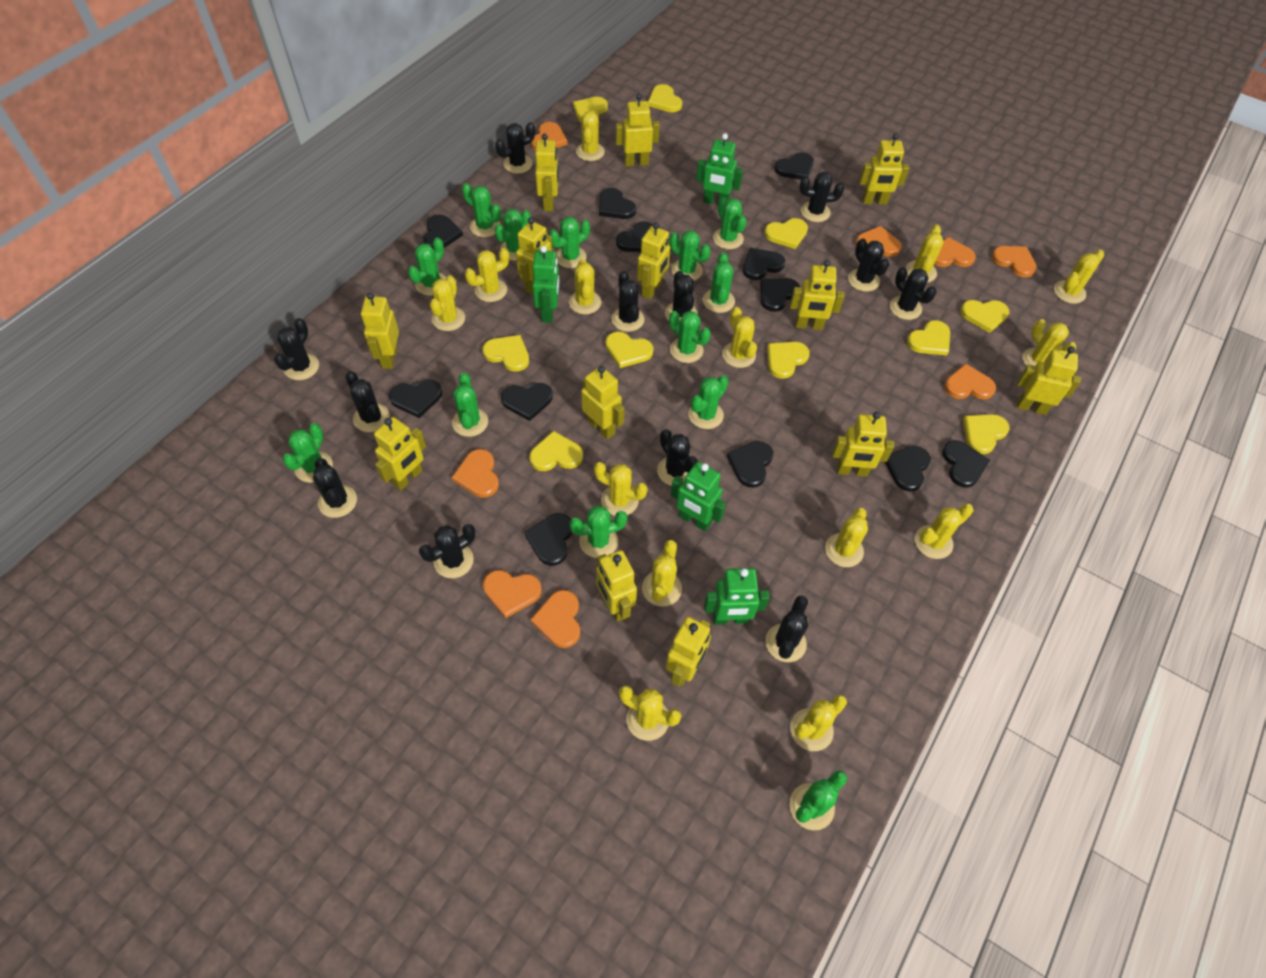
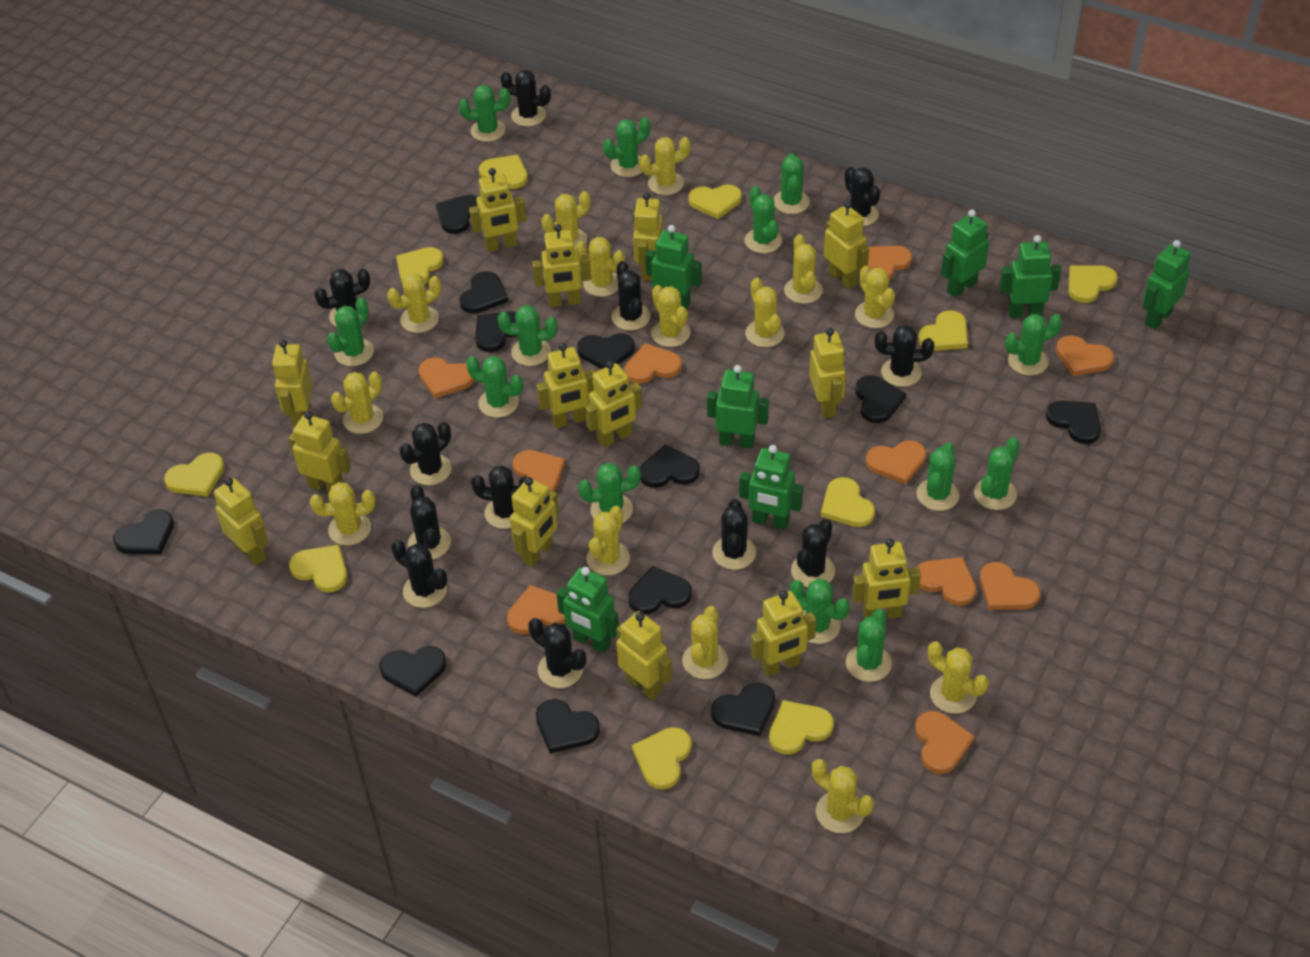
green robot: 4 -> 7
orange heart: 8 -> 10
yellow robot: 13 -> 14

